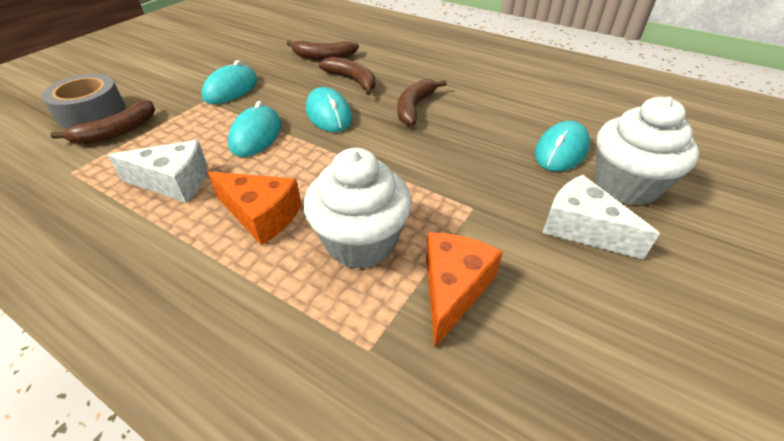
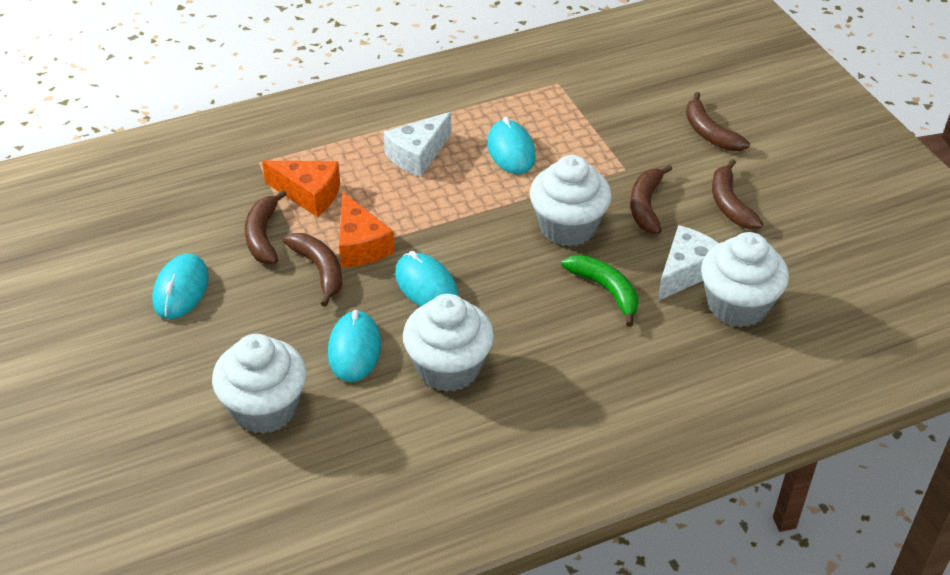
brown banana: 4 -> 5
green banana: 0 -> 1
grey tape: 1 -> 0
white cupcake: 2 -> 4

